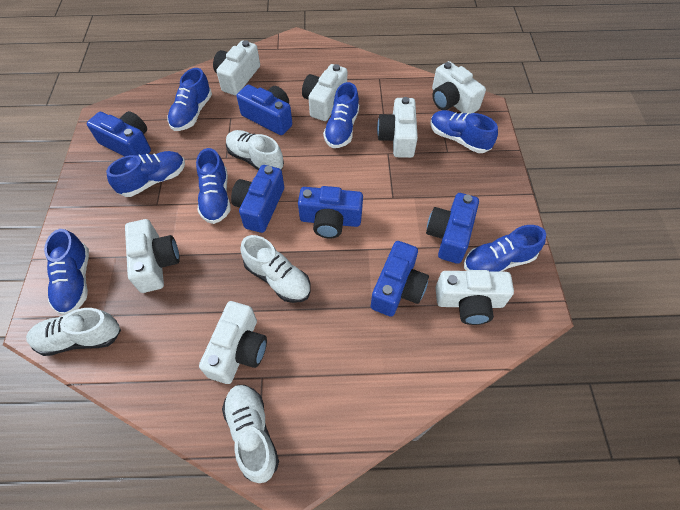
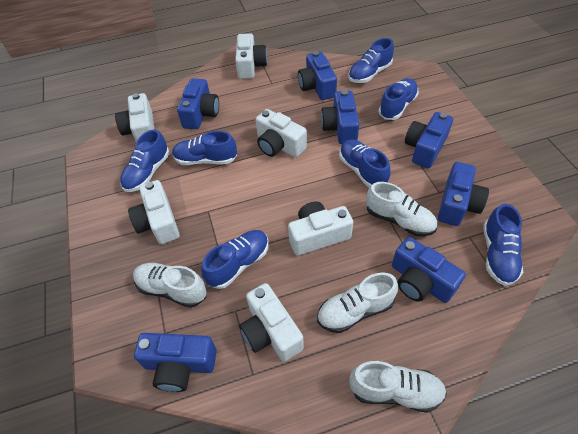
blue camera: 6 -> 7
white camera: 7 -> 6

